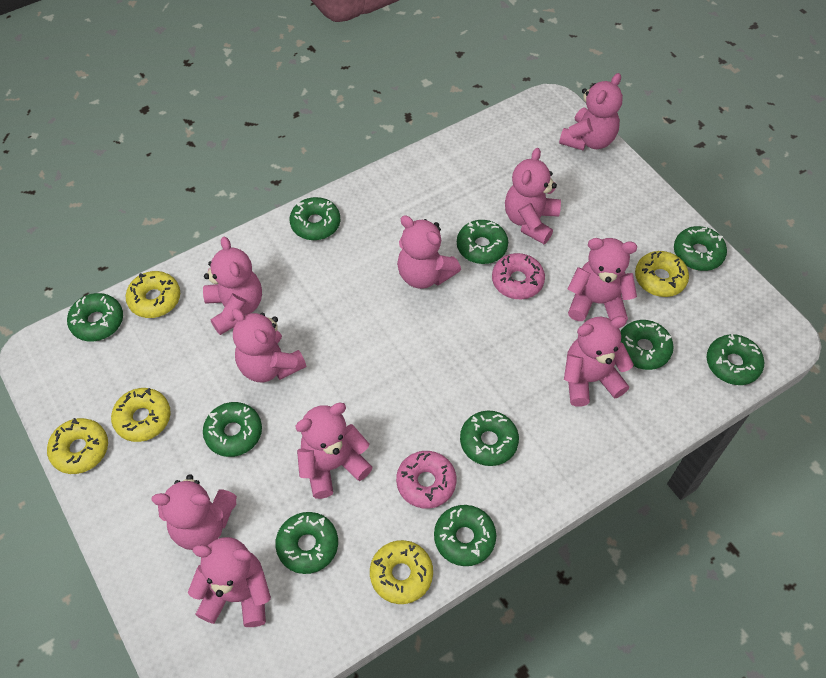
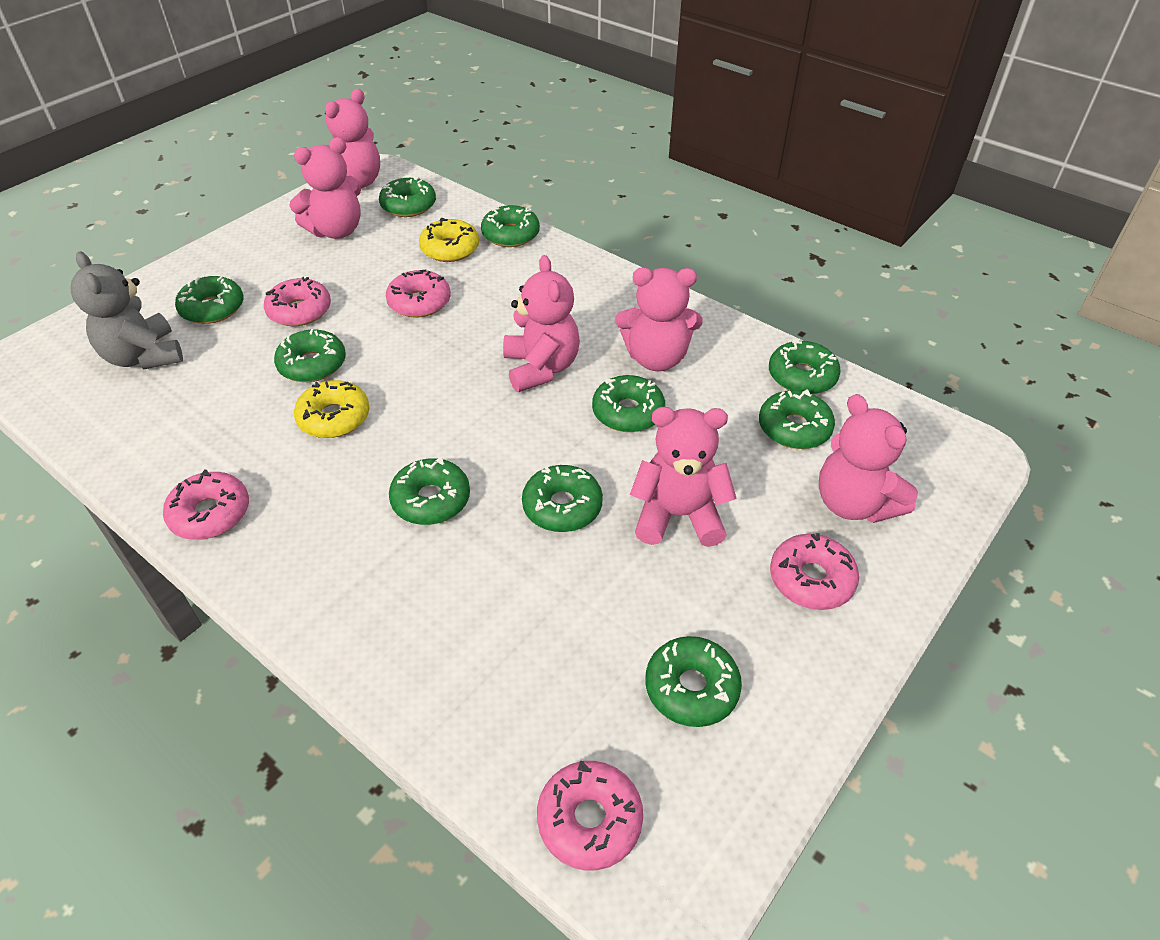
grey teddy bear: 0 -> 1
pink donut: 2 -> 5
pink teddy bear: 10 -> 6
yellow donut: 5 -> 2

